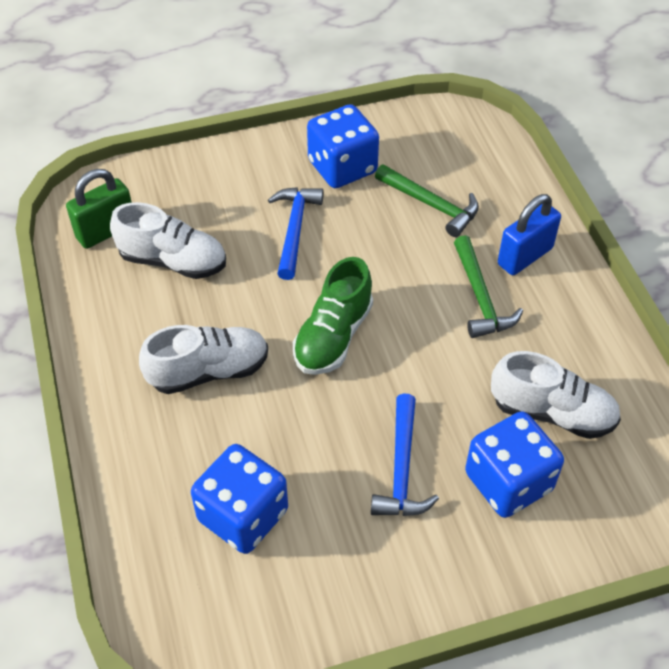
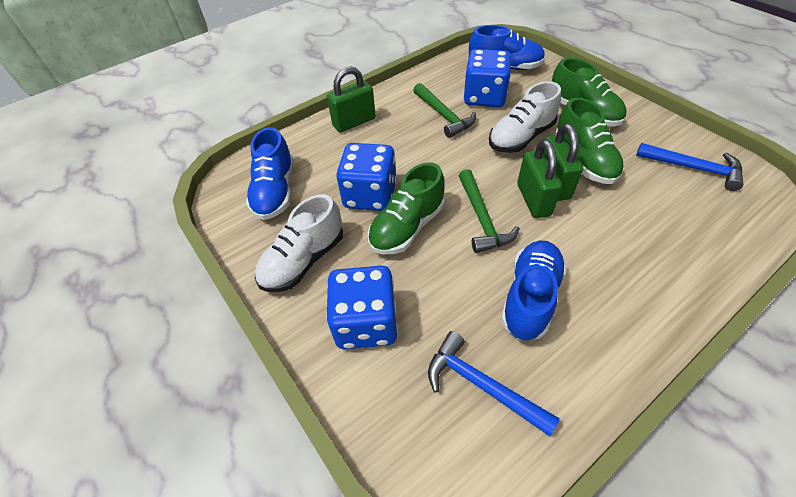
blue padlock: 1 -> 0
blue shoe: 0 -> 3
green padlock: 1 -> 3
green shoe: 1 -> 3
white shoe: 3 -> 2

